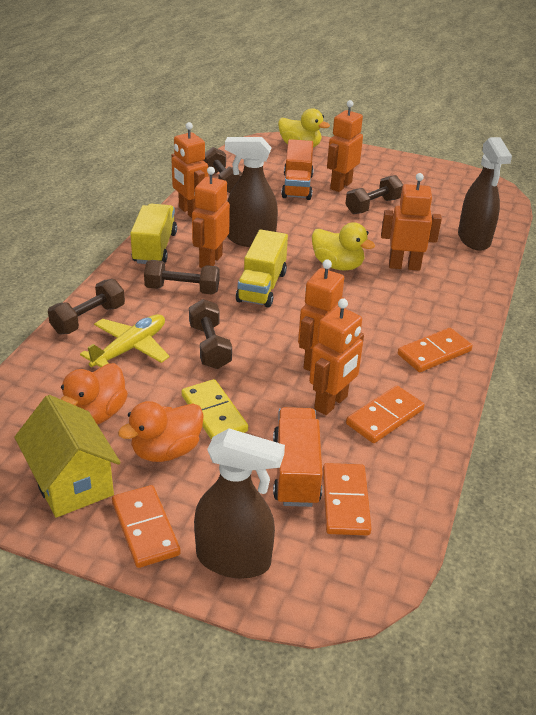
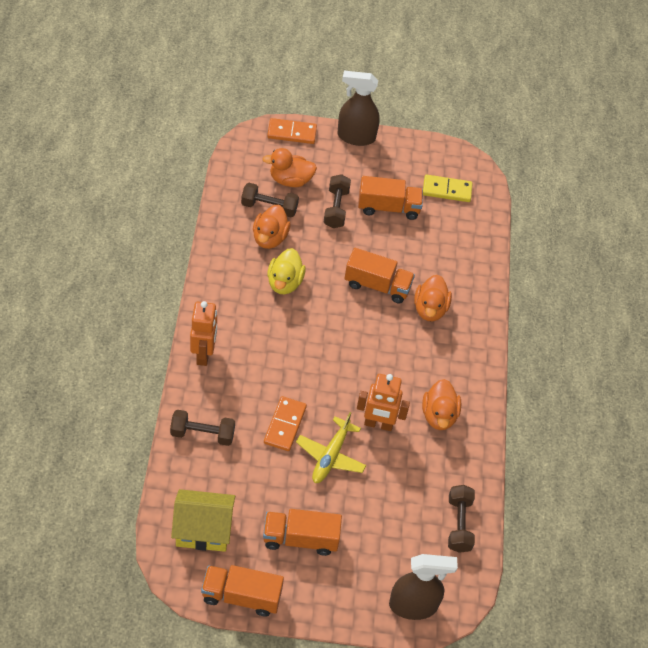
brown dumbbell: 5 -> 4
brown spray bottle: 3 -> 2
orange domino: 4 -> 2
orange duck: 2 -> 4
orange robot: 6 -> 2
orange truck: 2 -> 4
yellow duck: 2 -> 1
yellow truck: 2 -> 0

